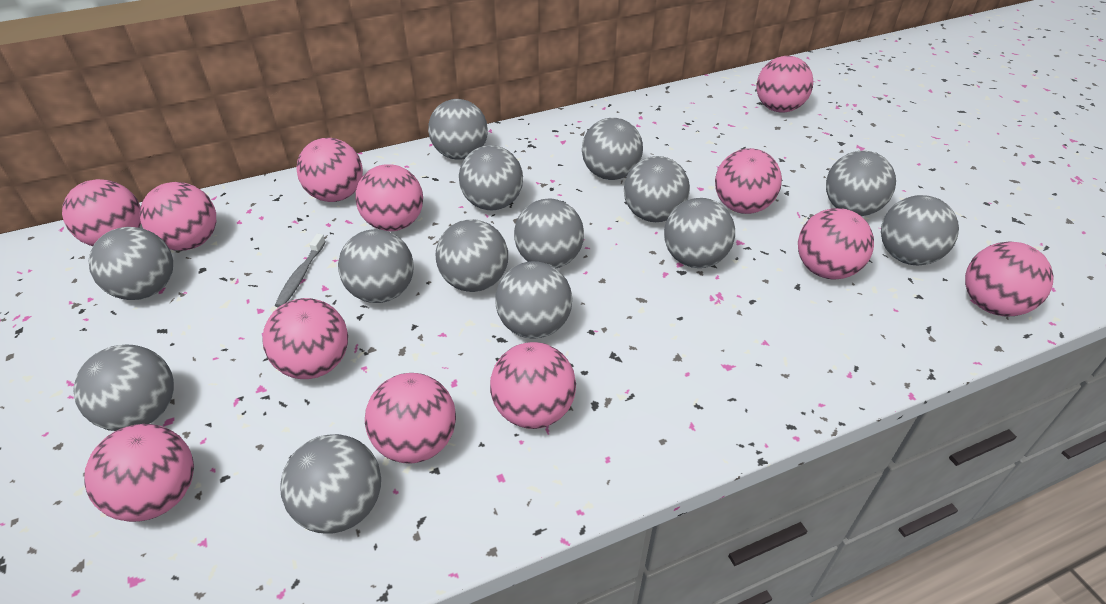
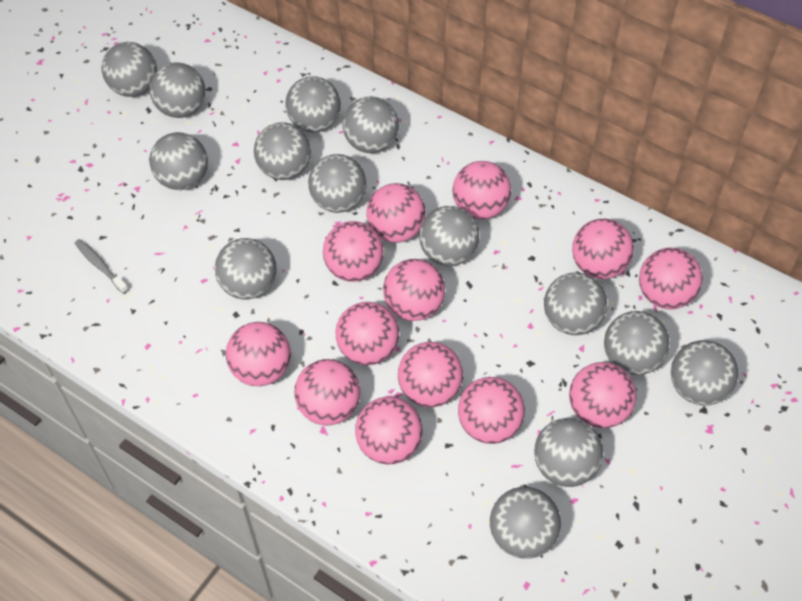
pink ball: 12 -> 13

